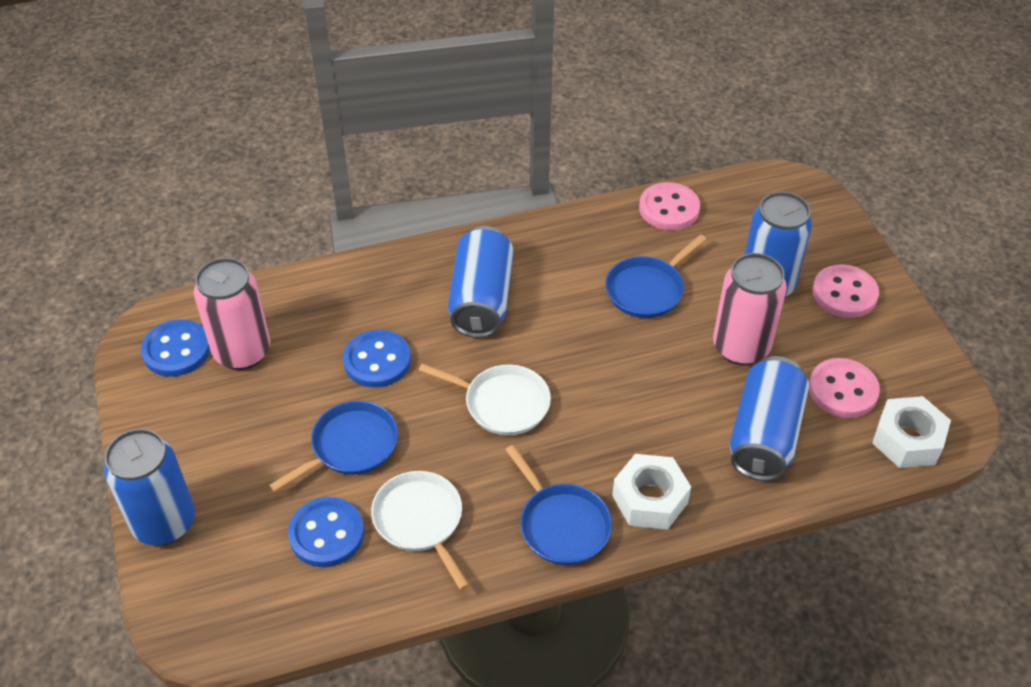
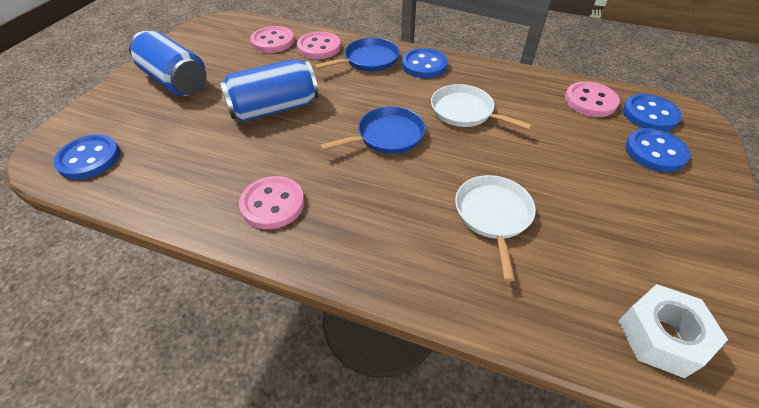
blue button: 3 -> 4
blue can: 4 -> 2
blue pan: 3 -> 2
pink button: 3 -> 4
pink can: 2 -> 0
white nut: 2 -> 1

